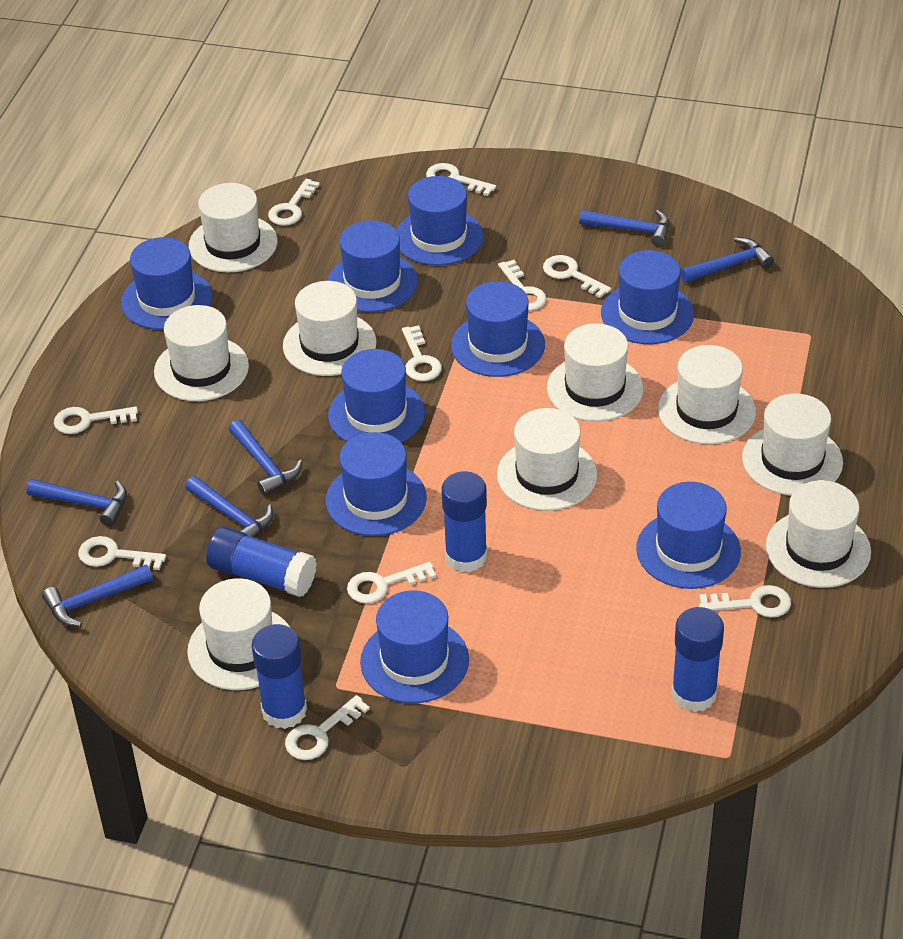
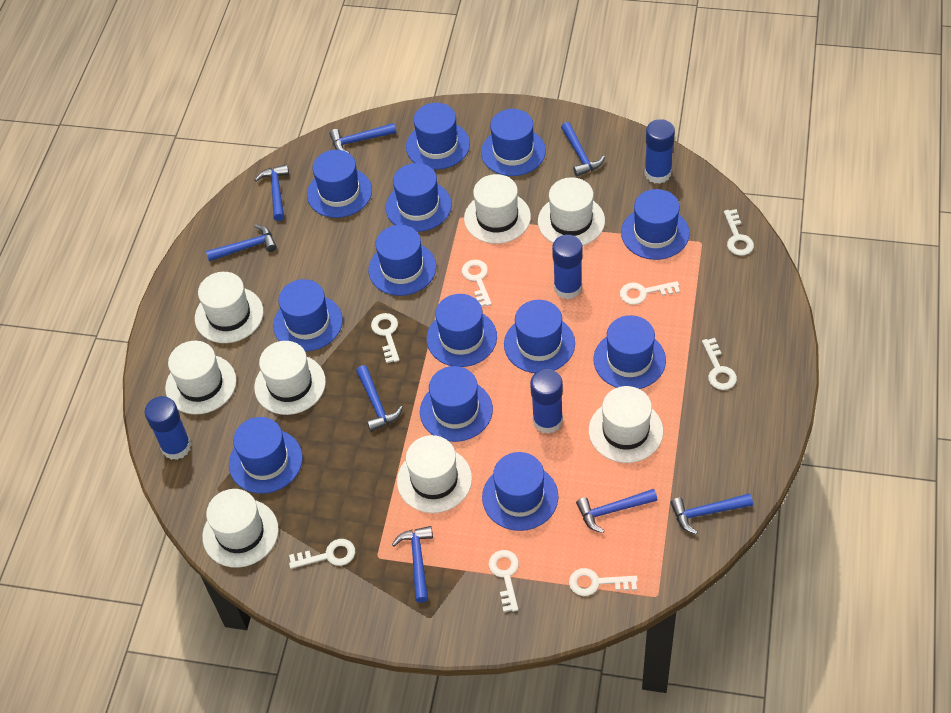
blue hammer: 6 -> 8
blue hat: 9 -> 13
white hat: 9 -> 8
white key: 10 -> 8

